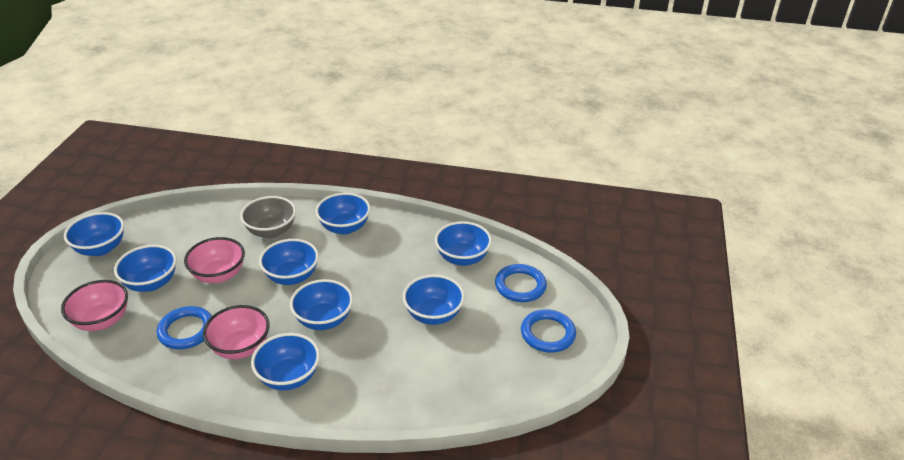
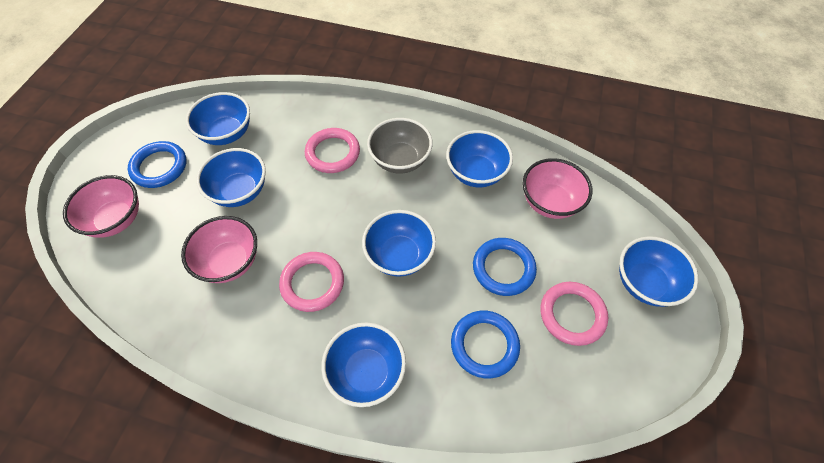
blue bowl: 8 -> 6
pink ring: 0 -> 3

